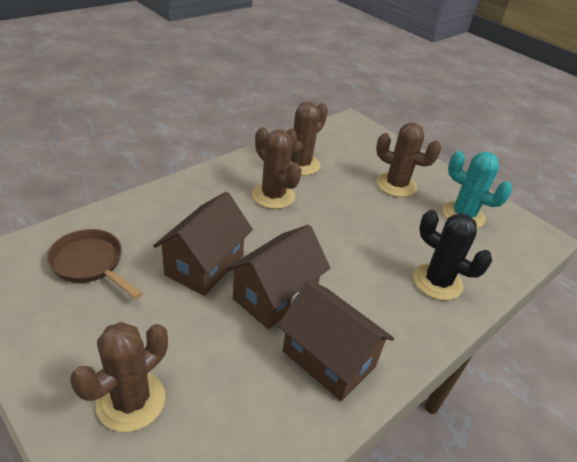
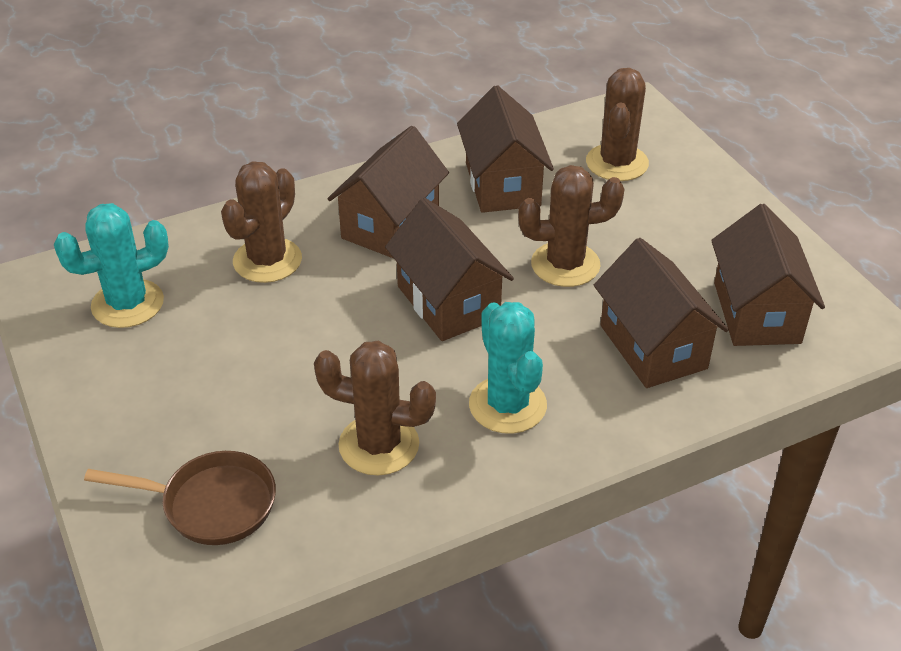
black cactus: 1 -> 0
brown house: 3 -> 5
turquoise cactus: 1 -> 2

